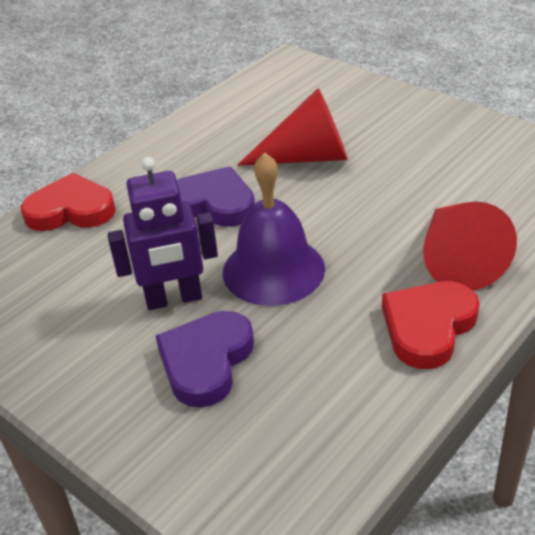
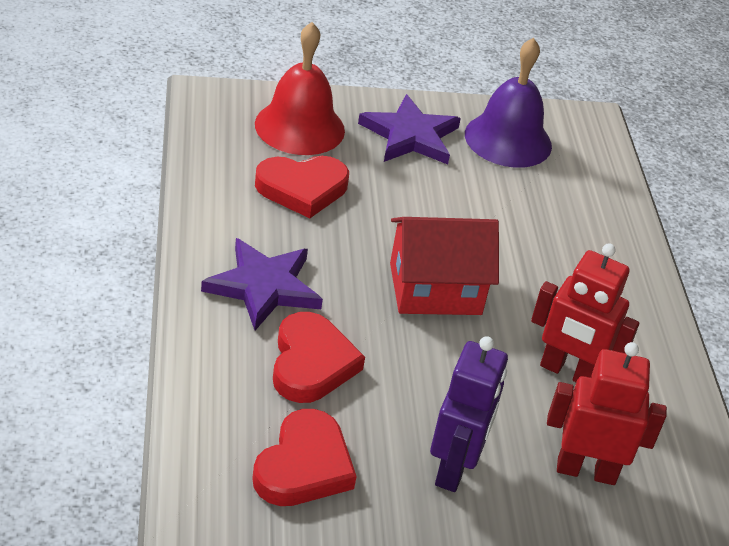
purple heart: 2 -> 0
purple star: 0 -> 2
red bell: 0 -> 1
red cone: 2 -> 0
red heart: 2 -> 3
red house: 0 -> 1
red robot: 0 -> 2

